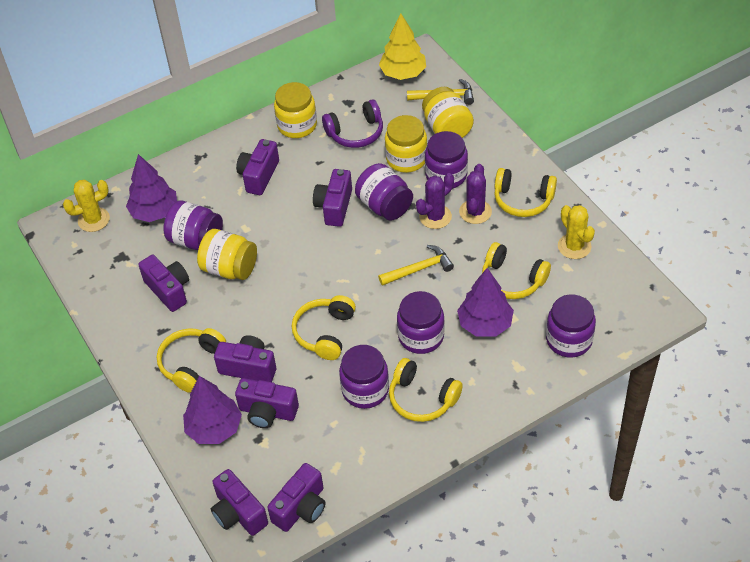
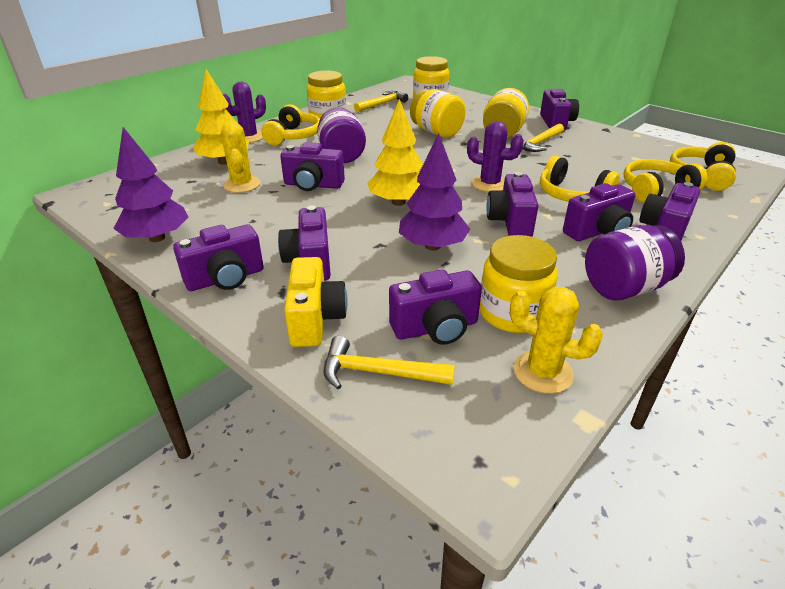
purple camera: 7 -> 8
purple headphones: 1 -> 0
purple jar: 6 -> 2
purple tree: 3 -> 2
yellow camera: 0 -> 1
yellow hammer: 2 -> 3
yellow headphones: 5 -> 4
yellow jar: 4 -> 5
yellow tree: 1 -> 2

